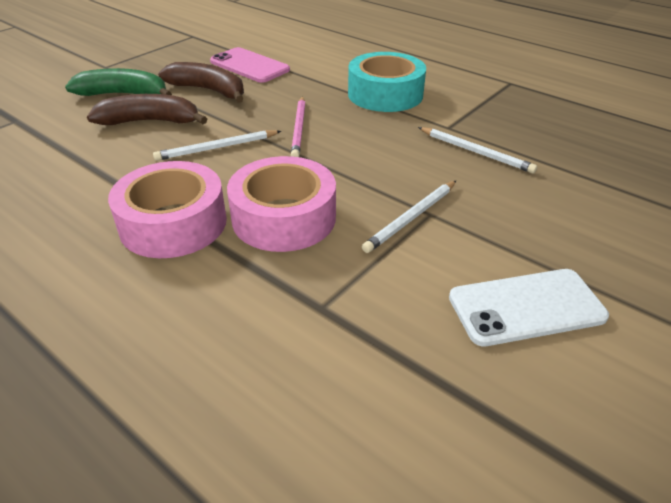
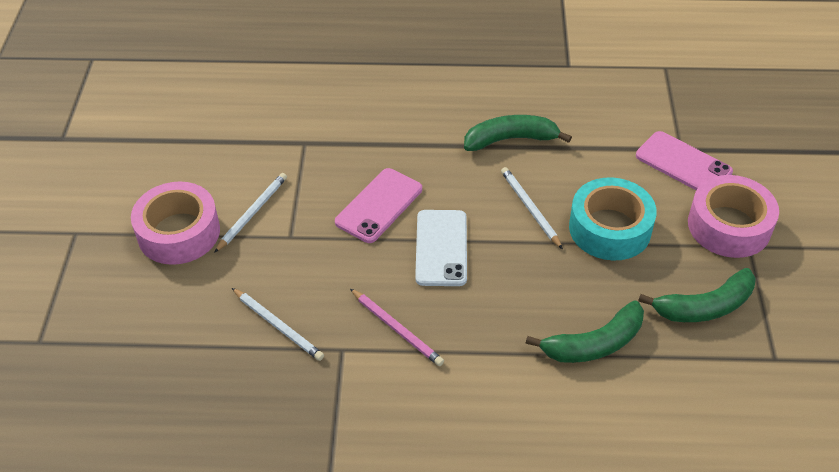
brown banana: 2 -> 0
green banana: 1 -> 3
pink phone: 1 -> 2

